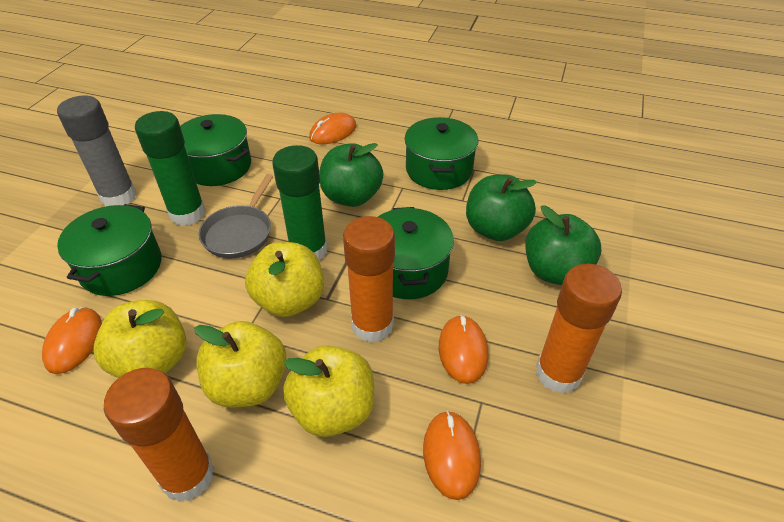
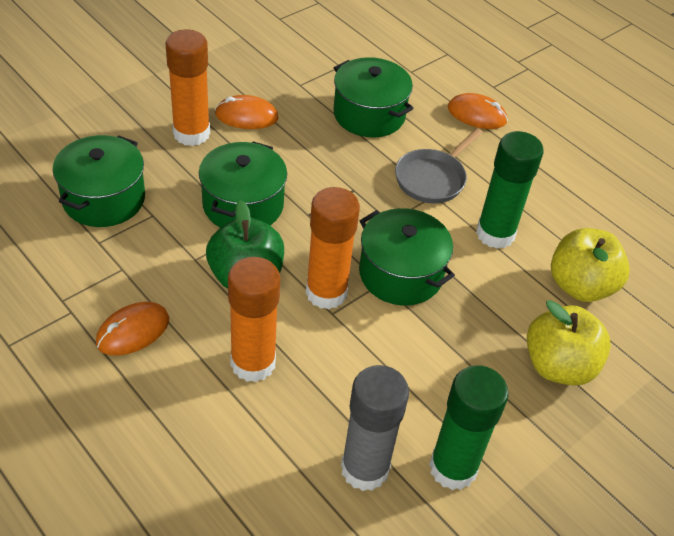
green apple: 3 -> 1
orange mouse: 4 -> 3
yellow apple: 4 -> 2

